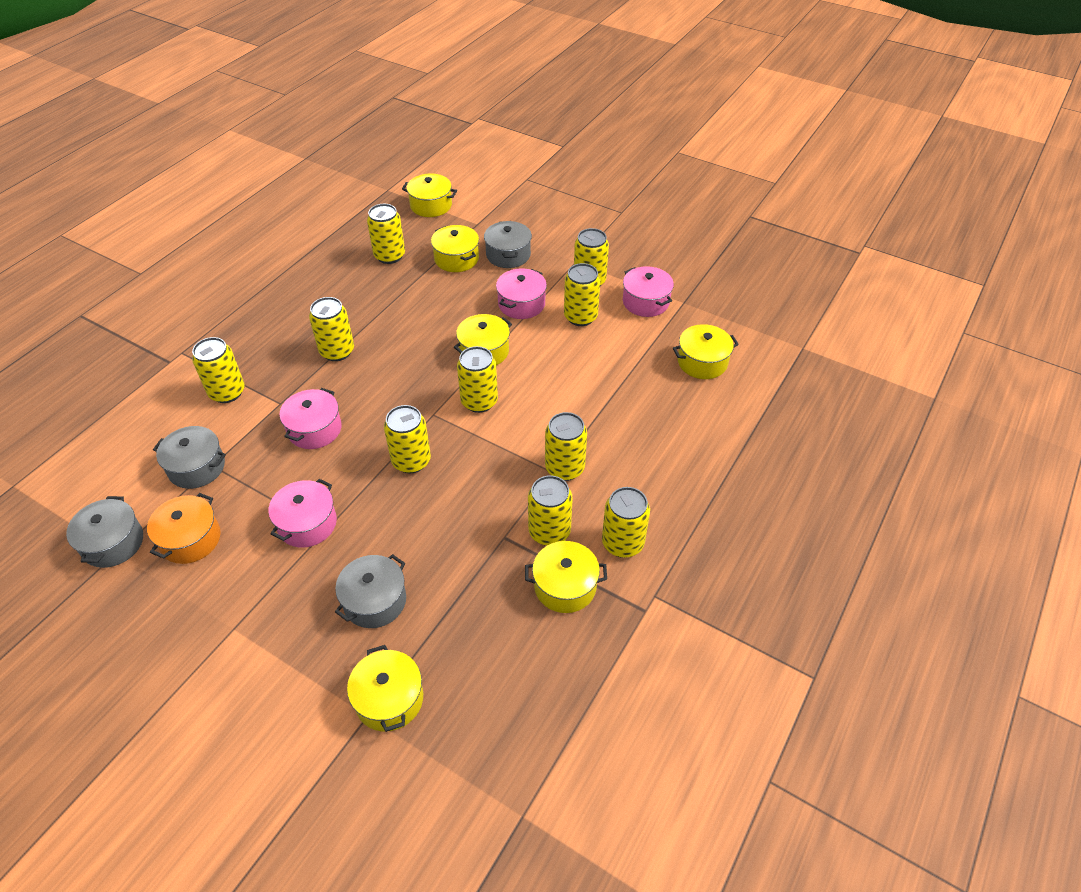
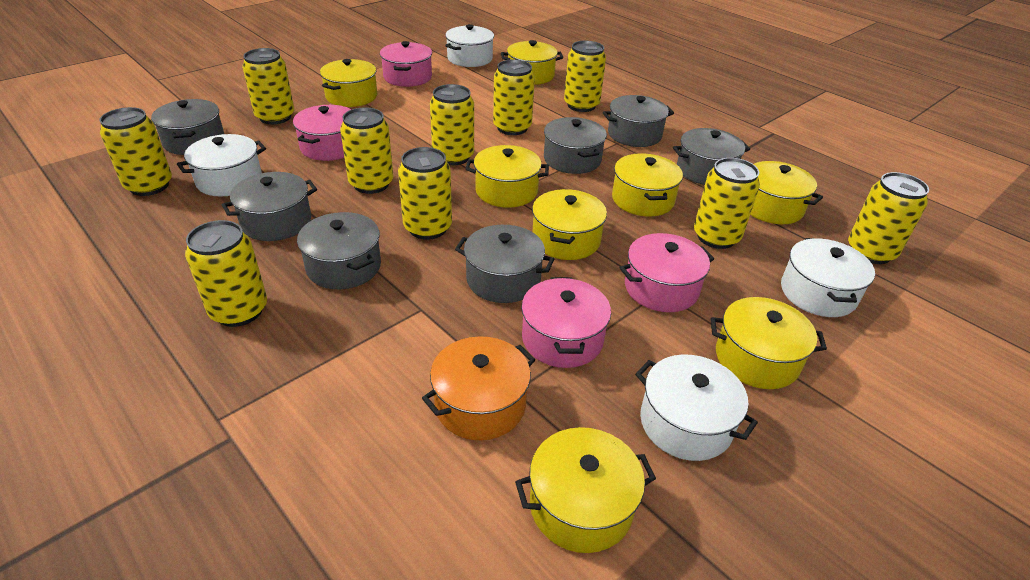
grey pot: 4 -> 7
white pot: 0 -> 4
yellow pot: 6 -> 8

